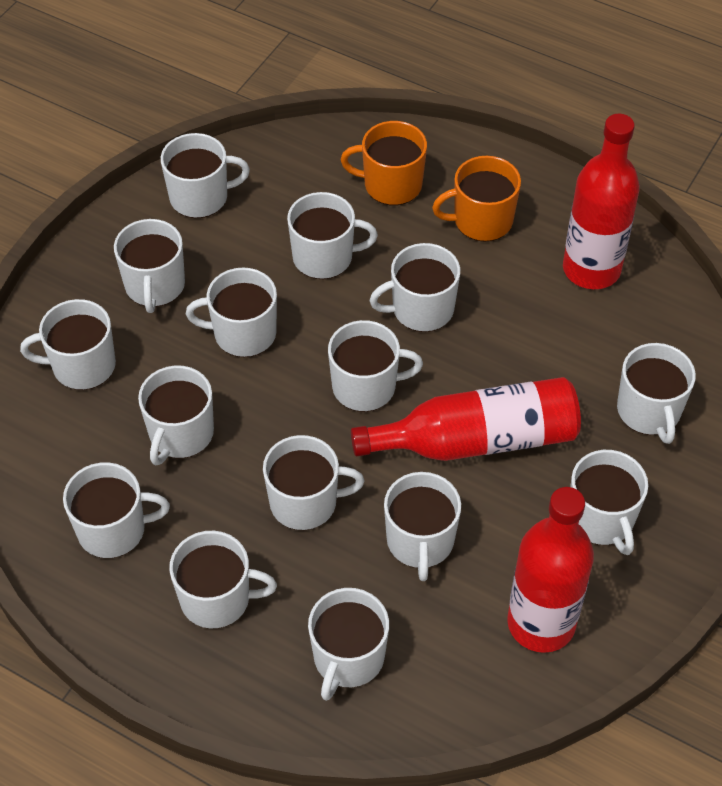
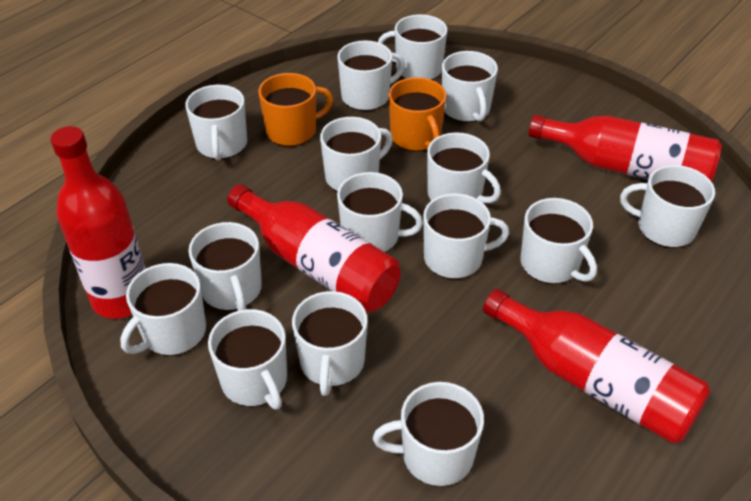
red bottle: 3 -> 4

